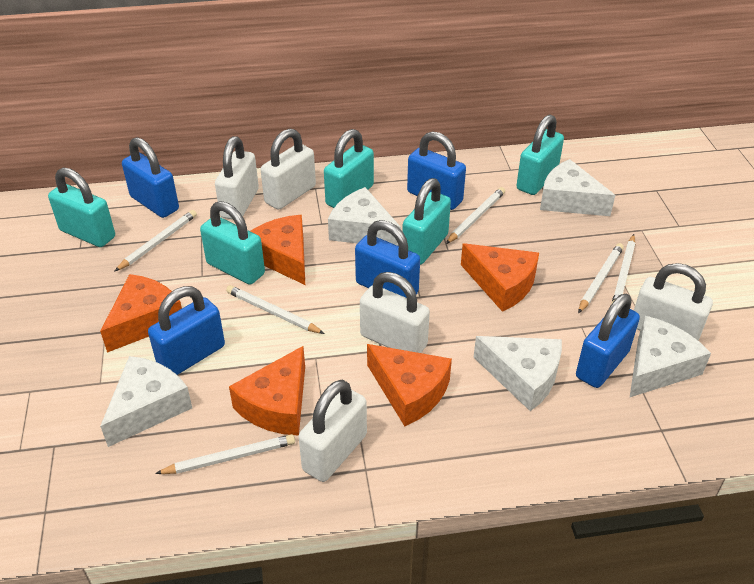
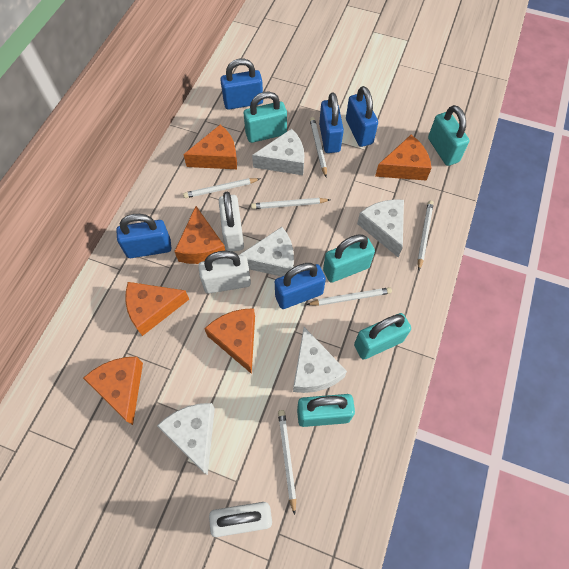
orange cheese: 5 -> 6
white padlock: 5 -> 3

